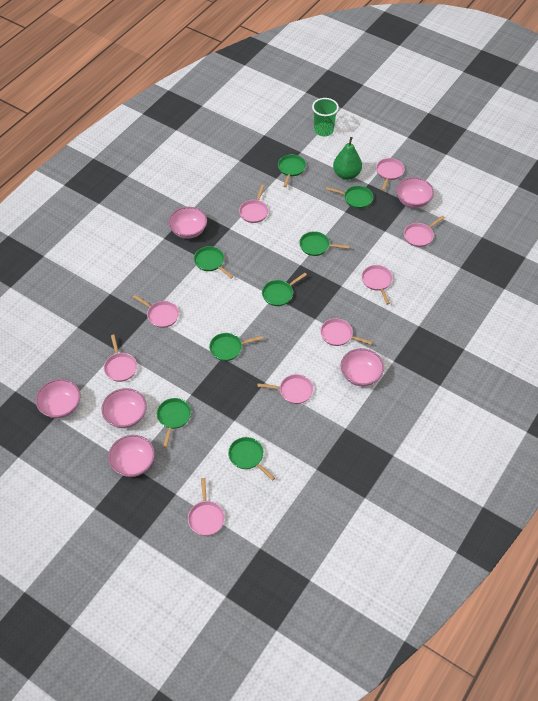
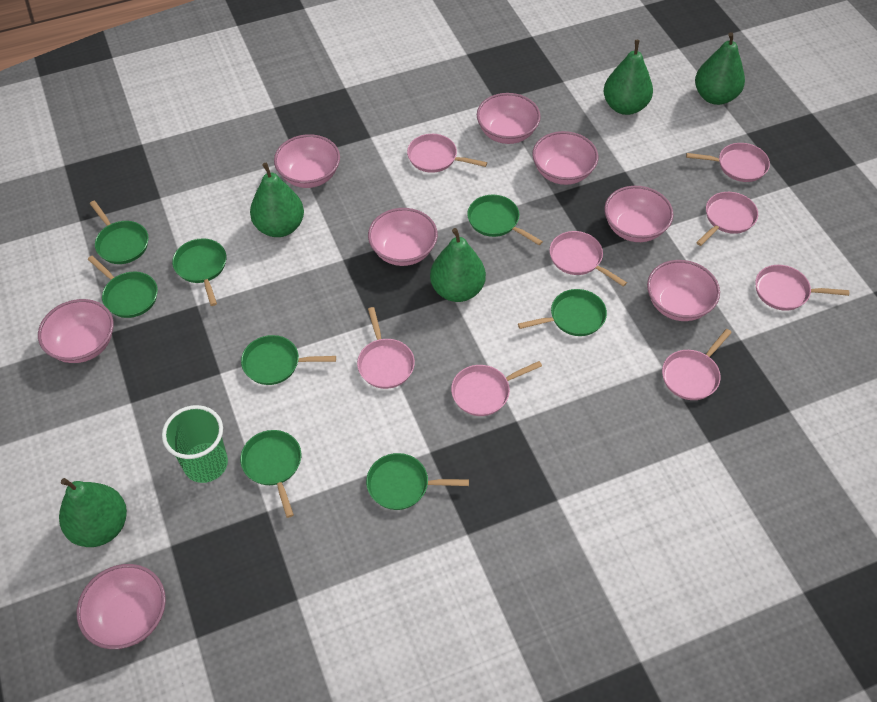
green pear: 1 -> 5
pink bowl: 6 -> 8
pink pan: 9 -> 8

